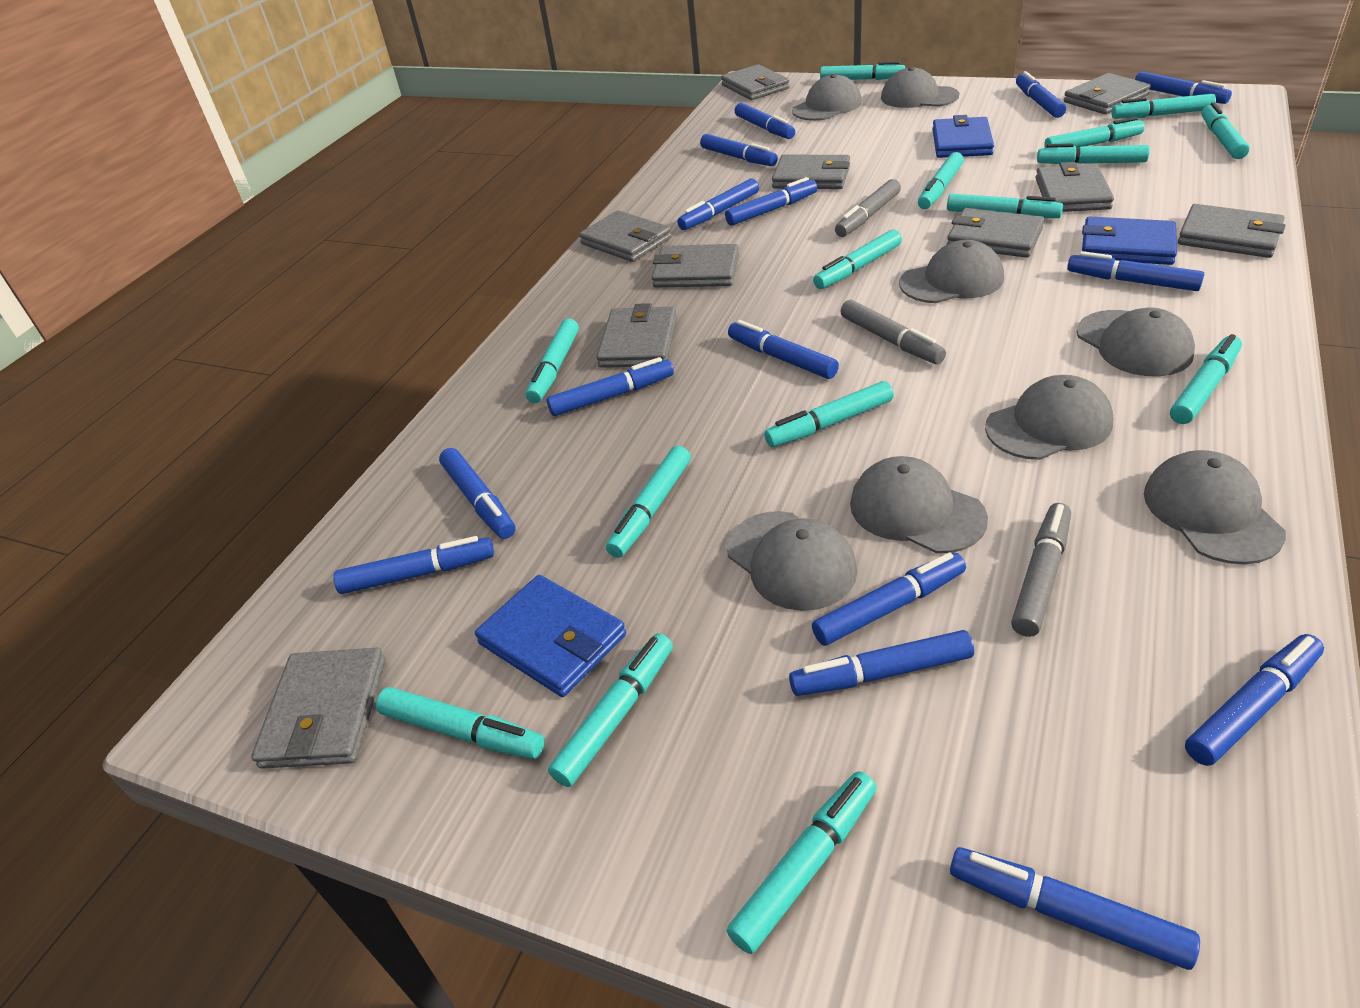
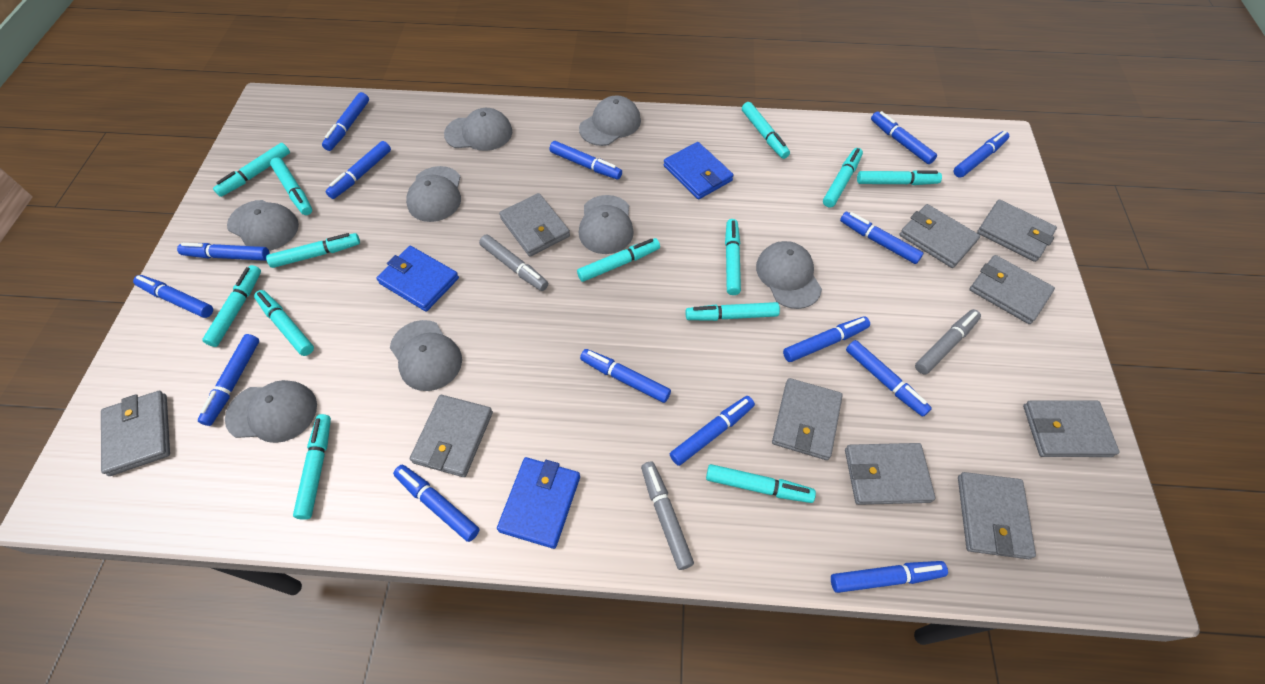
turquoise marker: 15 -> 13

